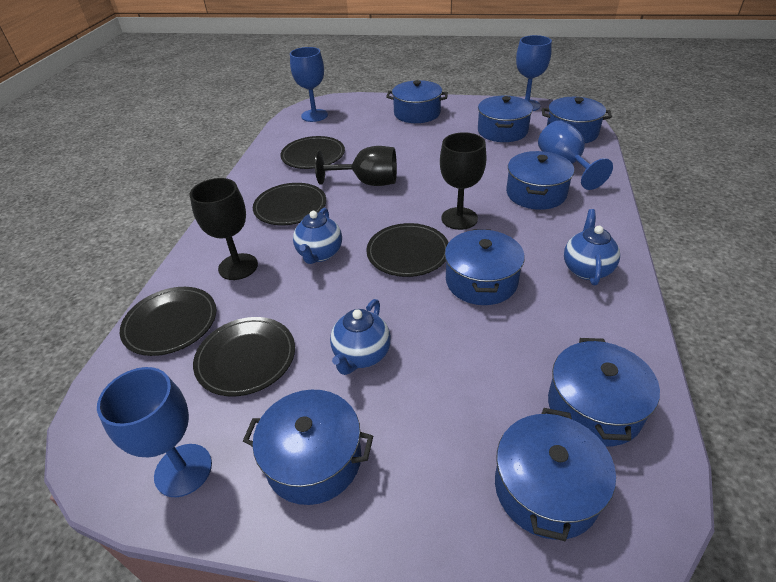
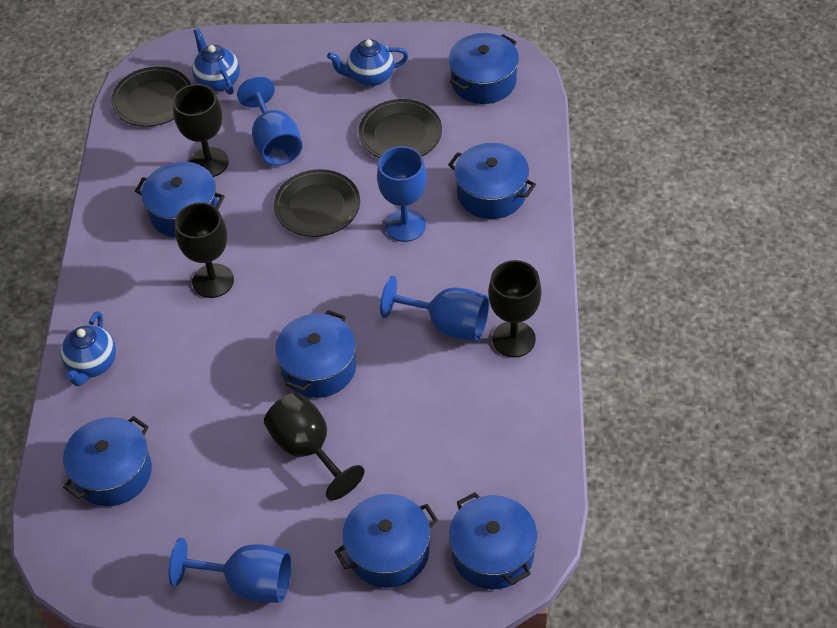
black goblet: 3 -> 4
black plate: 5 -> 3
blue pot: 8 -> 7

